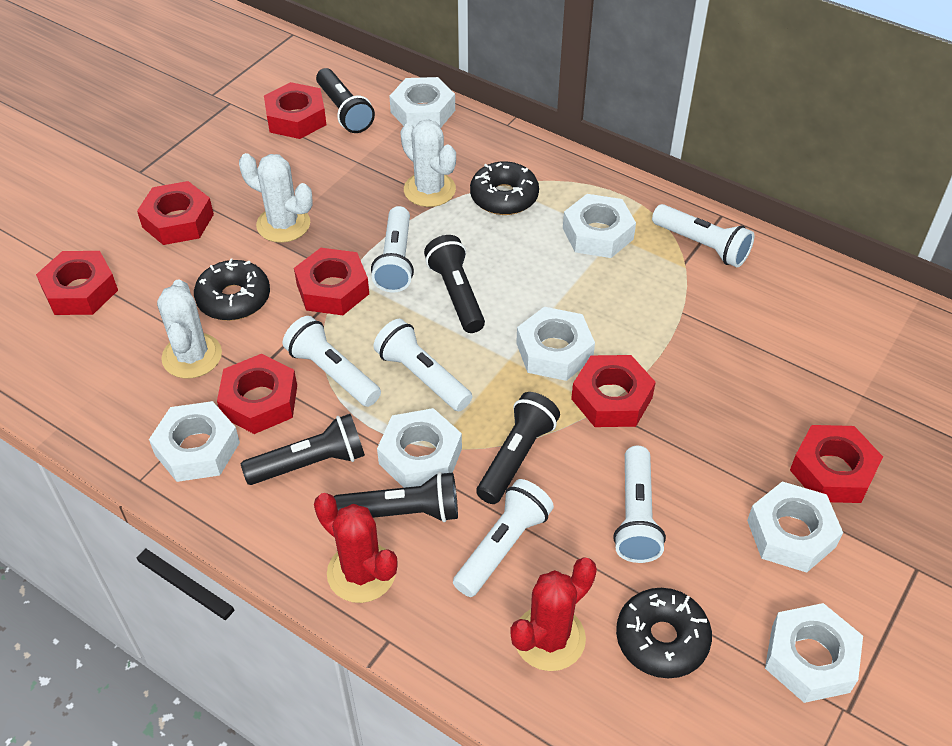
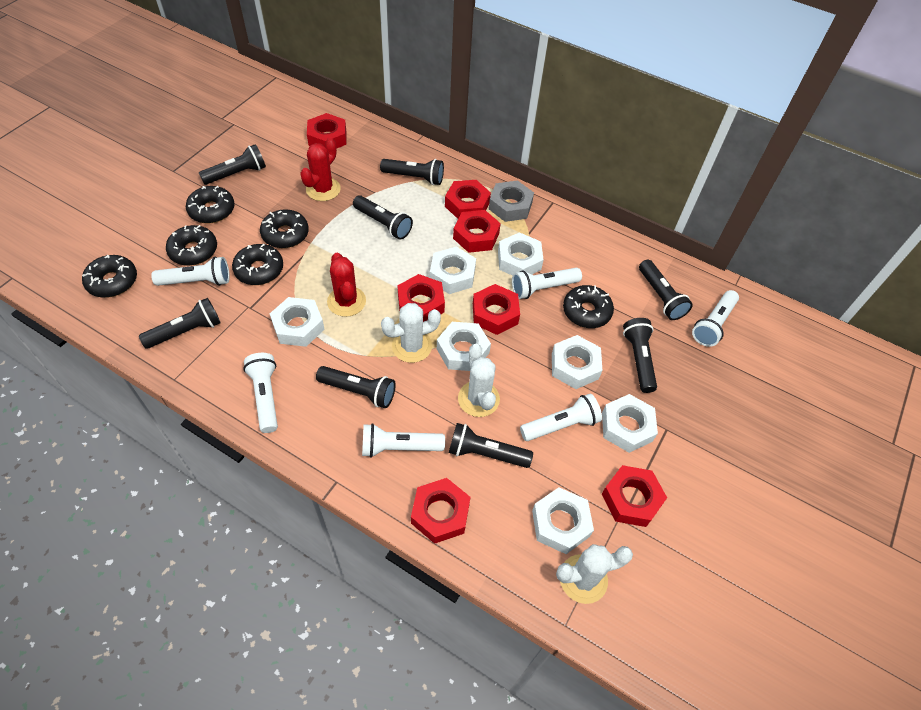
black donut: 3 -> 6
black flashlight: 5 -> 8
grey nut: 0 -> 1

